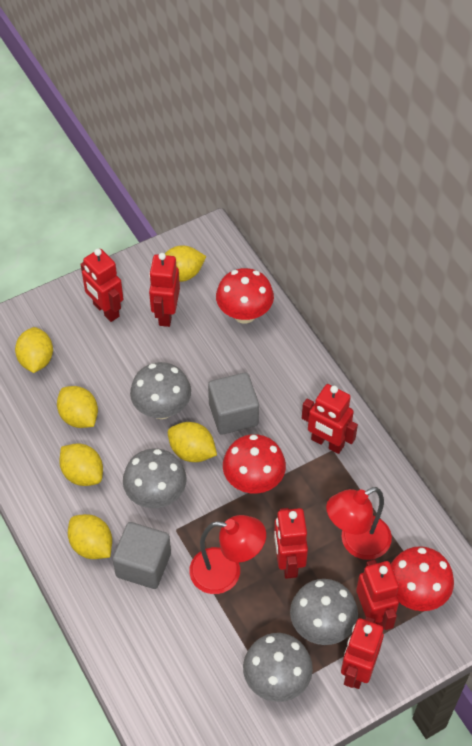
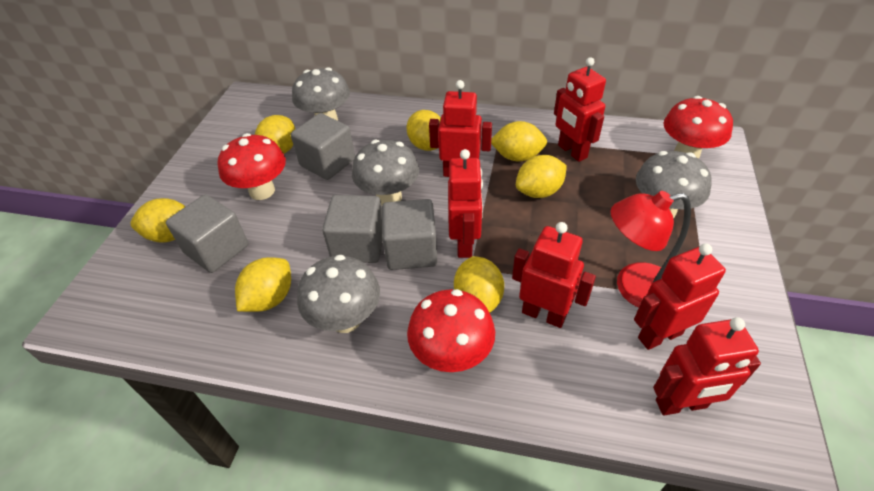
grey cube: 2 -> 4
red lamp: 2 -> 1
yellow lemon: 6 -> 7

